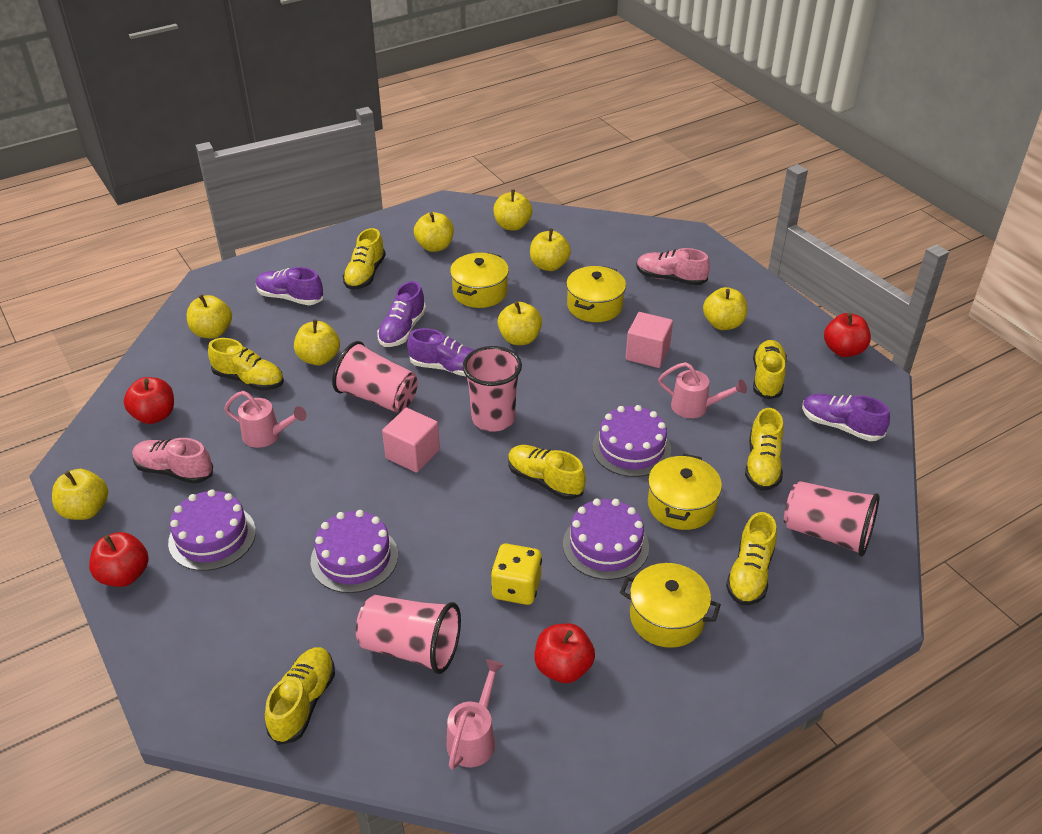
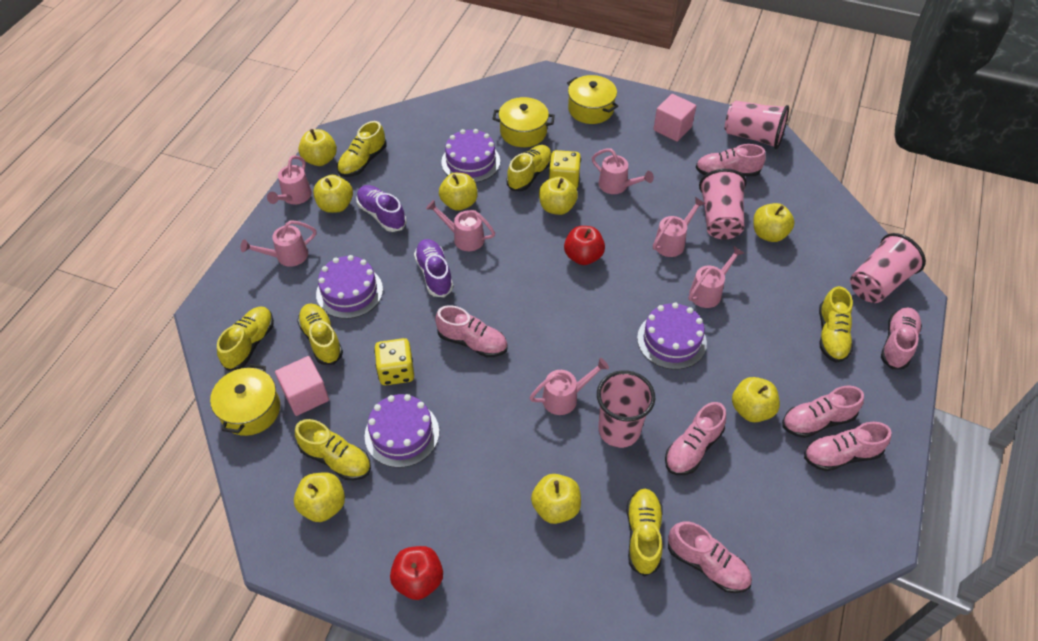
pink shoe: 2 -> 7
pink watering can: 3 -> 7
purple shoe: 4 -> 2
red apple: 4 -> 2
yellow dice: 1 -> 2
yellow pot: 4 -> 3

